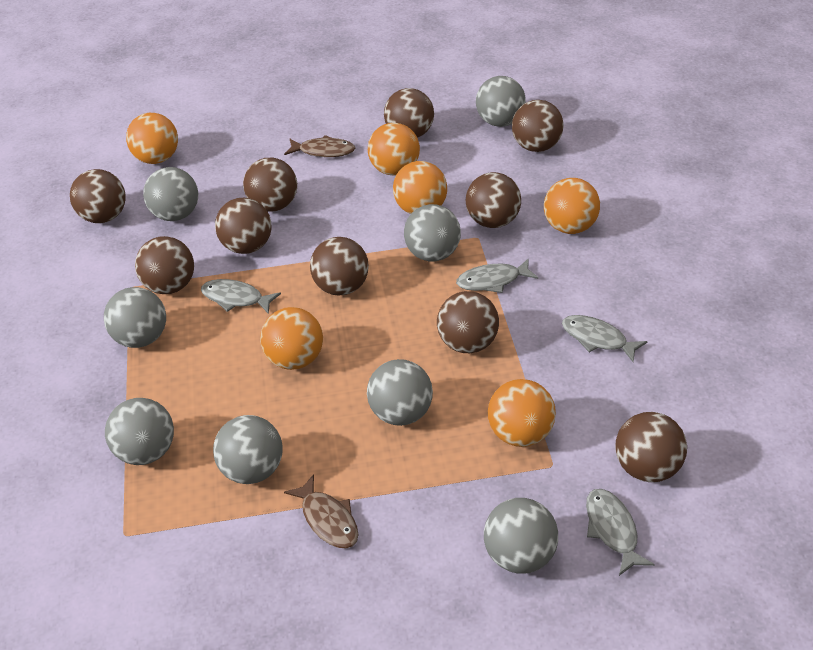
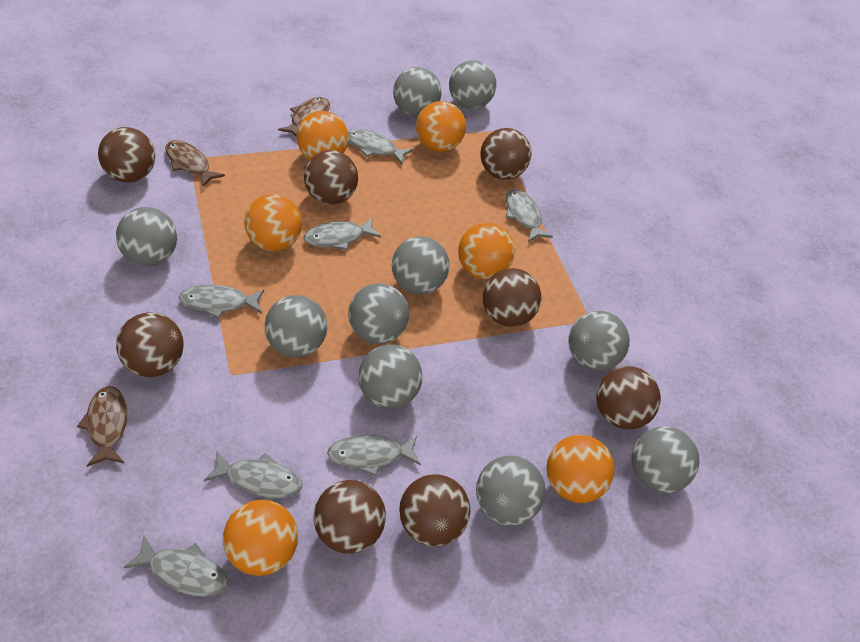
brown ball: 10 -> 8
brown fish: 2 -> 3
grey ball: 8 -> 10
grey fish: 4 -> 7

